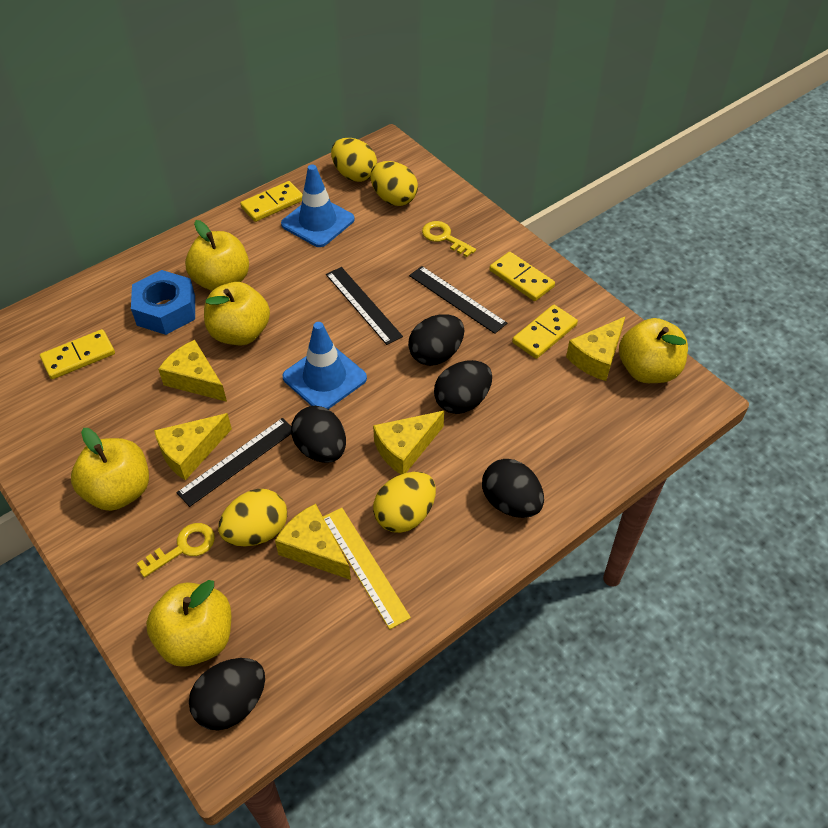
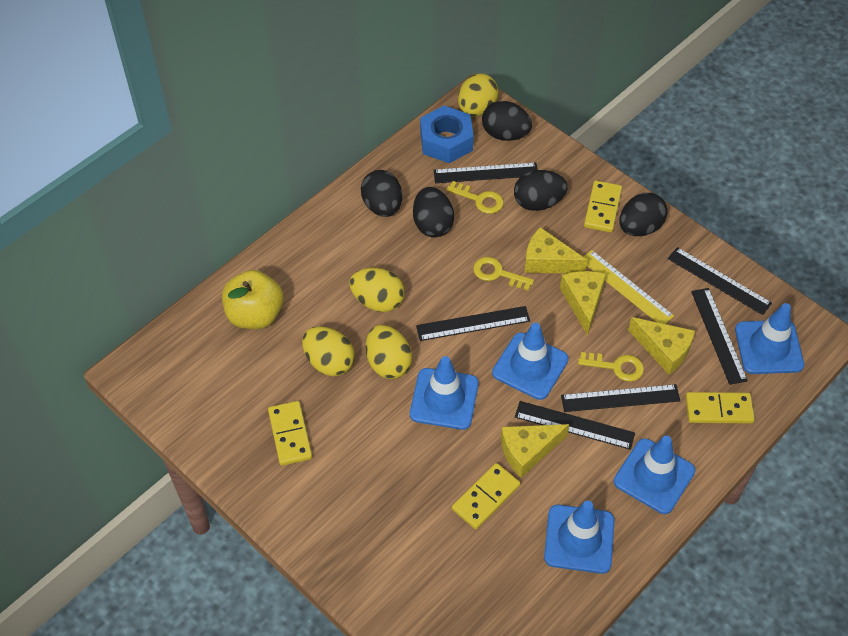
black ruler: 3 -> 6
blue traffic cone: 2 -> 5
yellow apple: 5 -> 1
yellow cheese: 5 -> 4
yellow key: 2 -> 3

